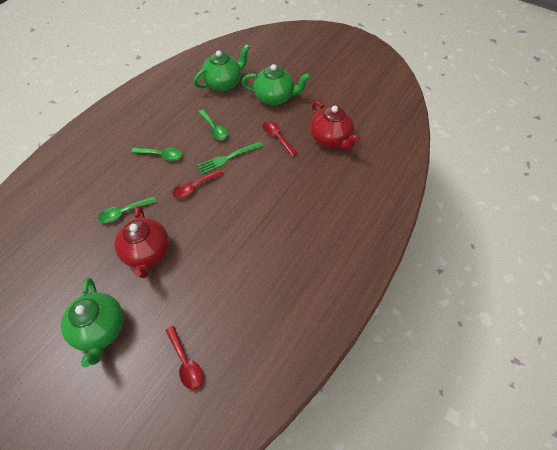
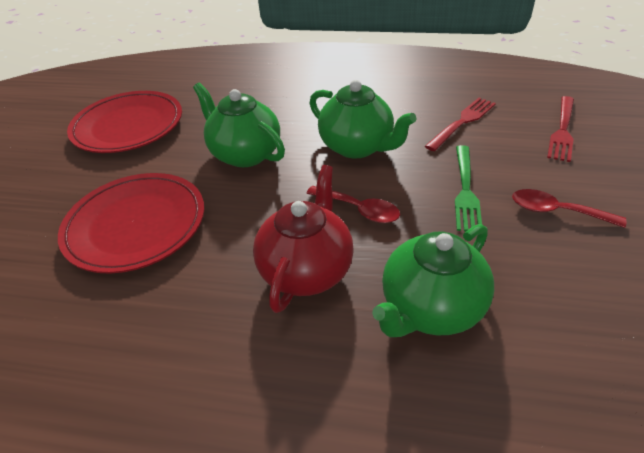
green spoon: 3 -> 0
red fork: 0 -> 2
red plate: 0 -> 2
red spoon: 3 -> 2
red teapot: 2 -> 1

